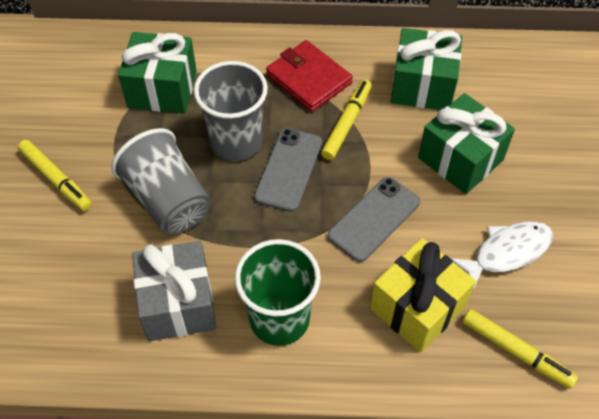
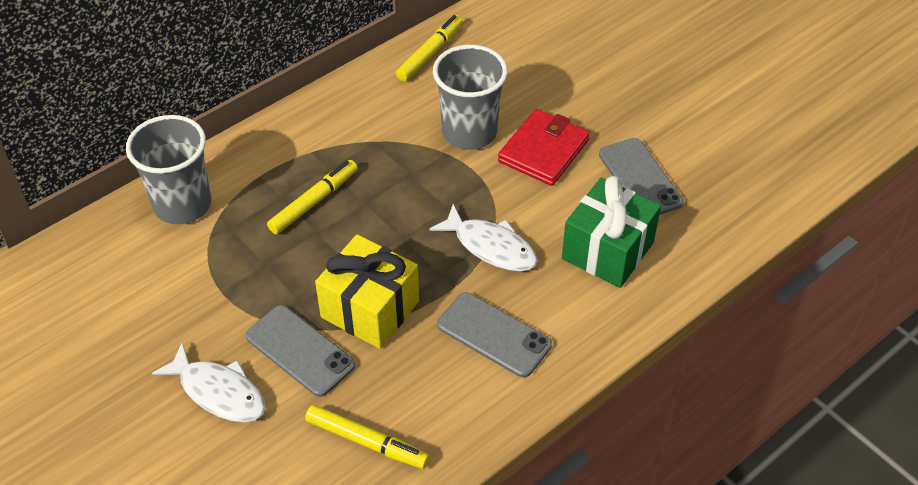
green cup: 1 -> 0
green gift: 3 -> 1
grey gift: 1 -> 0
grey phone: 2 -> 3
white fish: 1 -> 2

